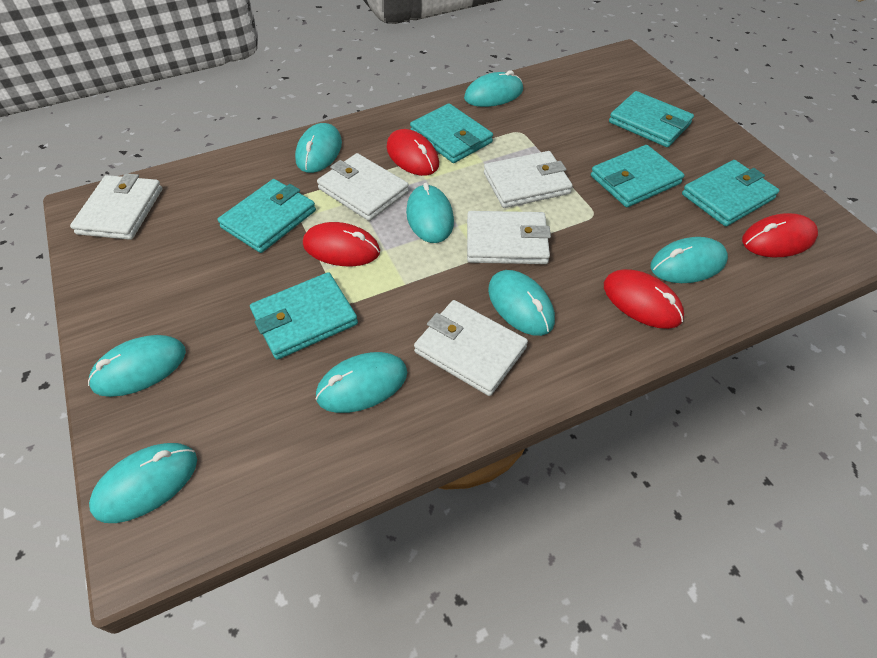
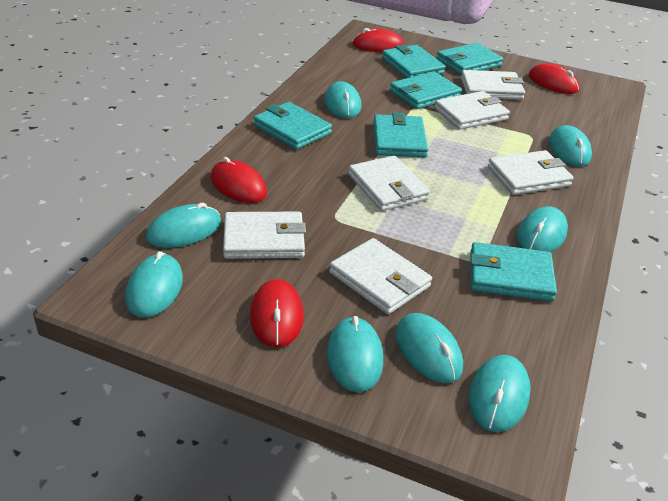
white wallet: 5 -> 6

